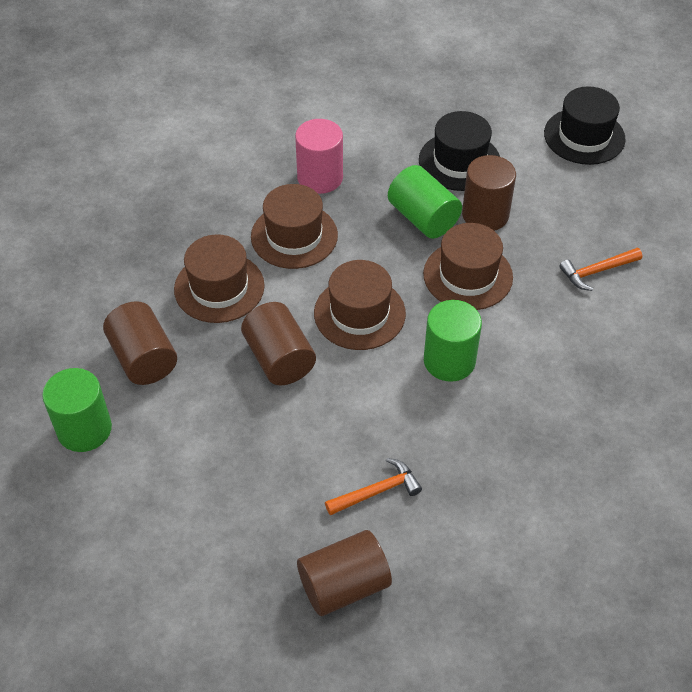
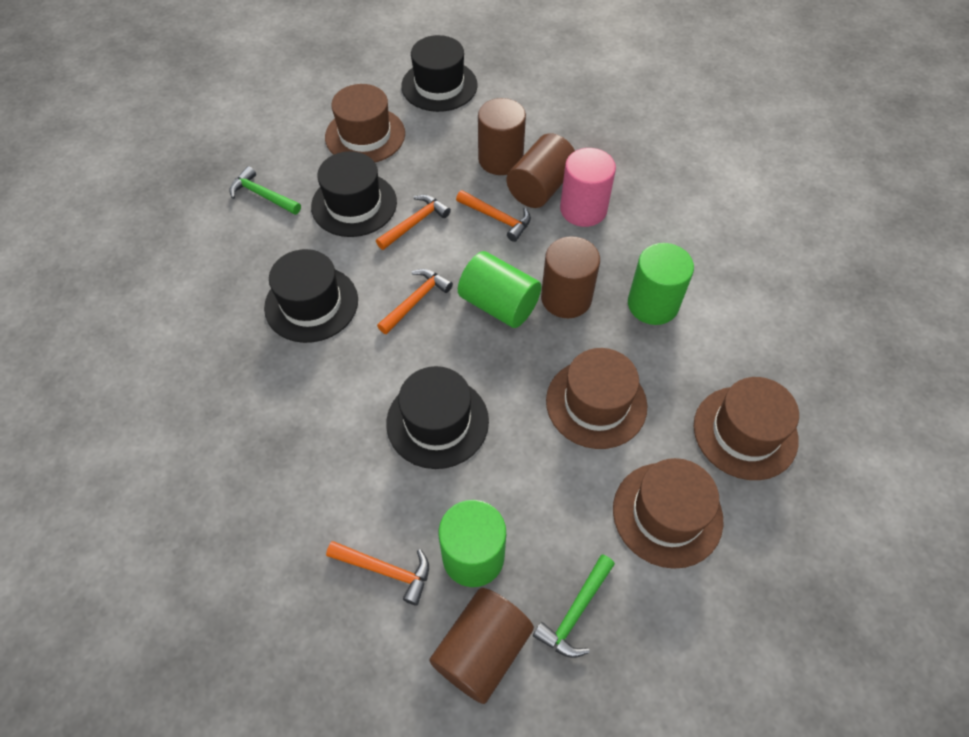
black hat: 2 -> 4
green hammer: 0 -> 2
orange hammer: 2 -> 4

